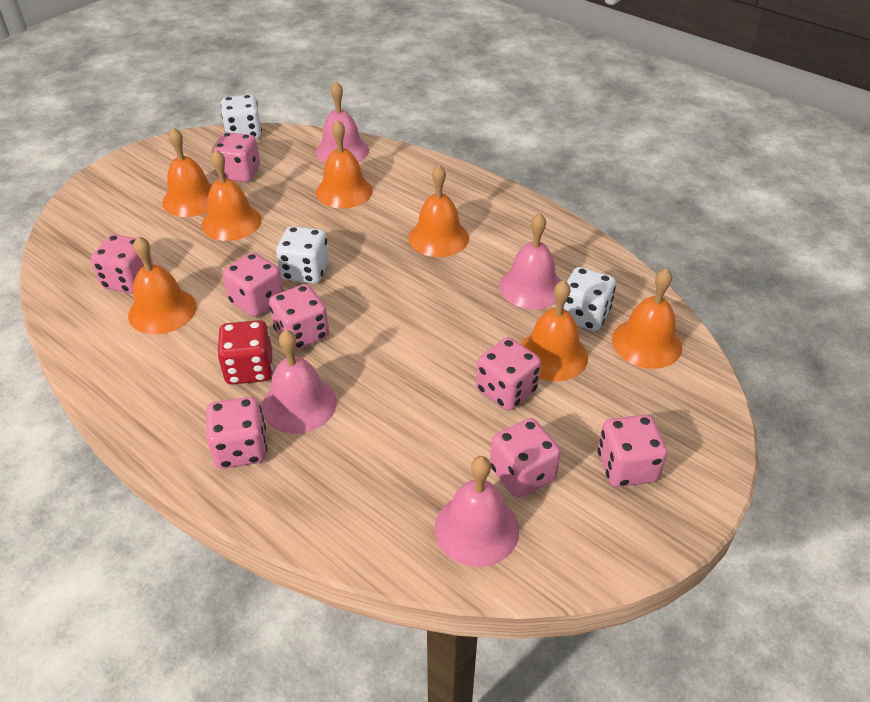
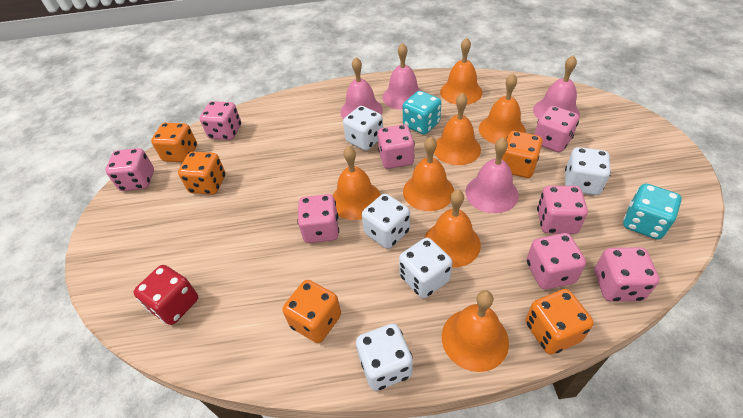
orange dice: 0 -> 5
turquoise dice: 0 -> 2
white dice: 3 -> 5

